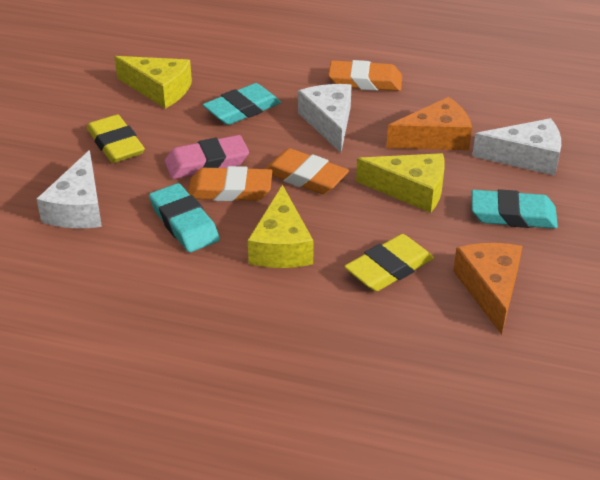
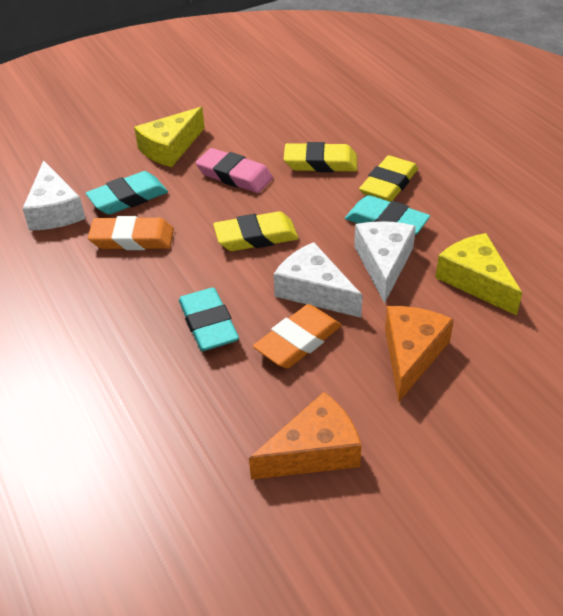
orange eraser: 3 -> 2
yellow cheese: 3 -> 2
yellow eraser: 2 -> 3

